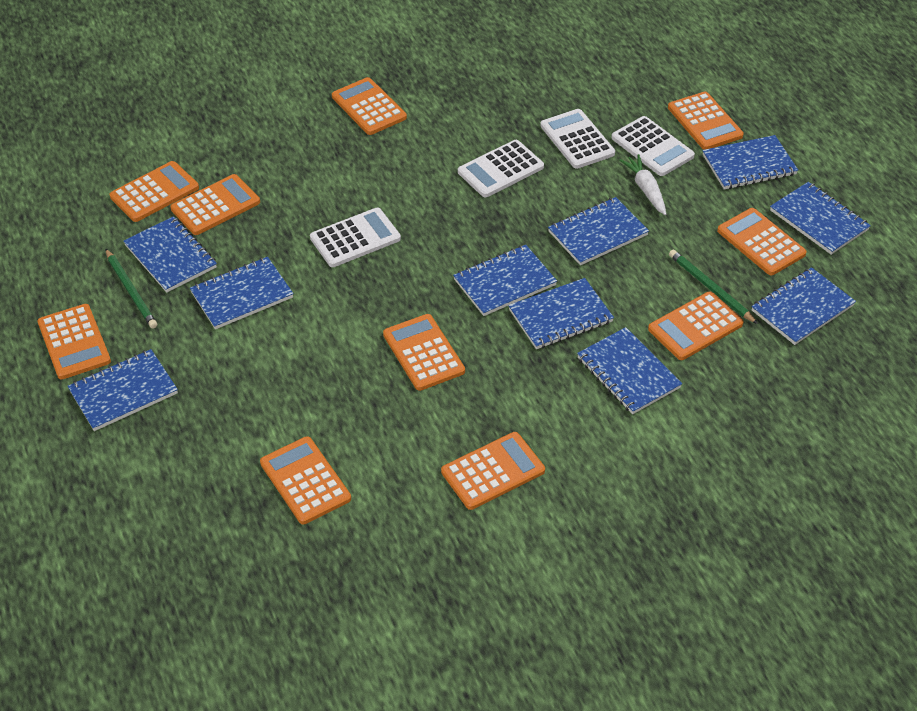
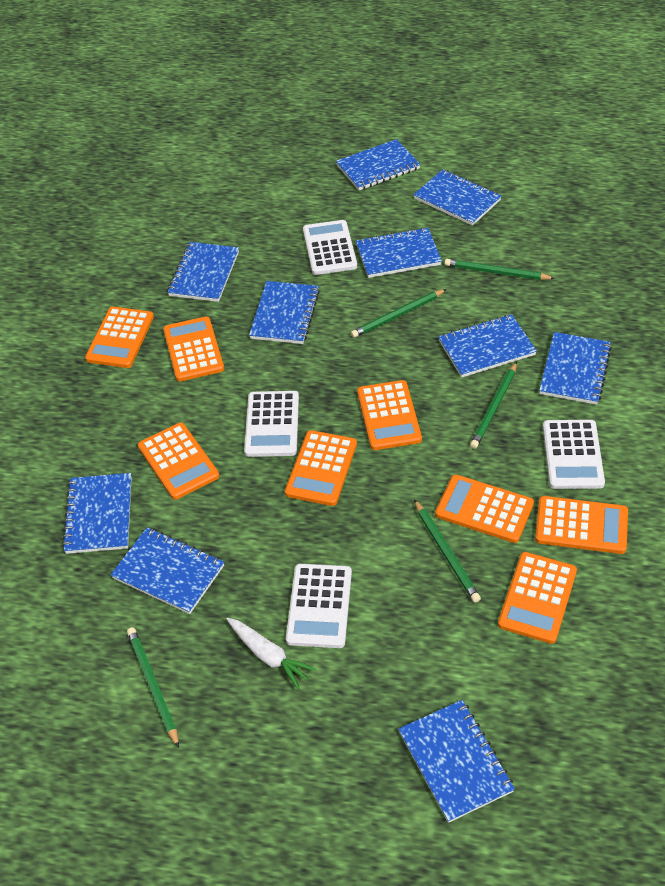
green pencil: 2 -> 5
orange calculator: 10 -> 8

